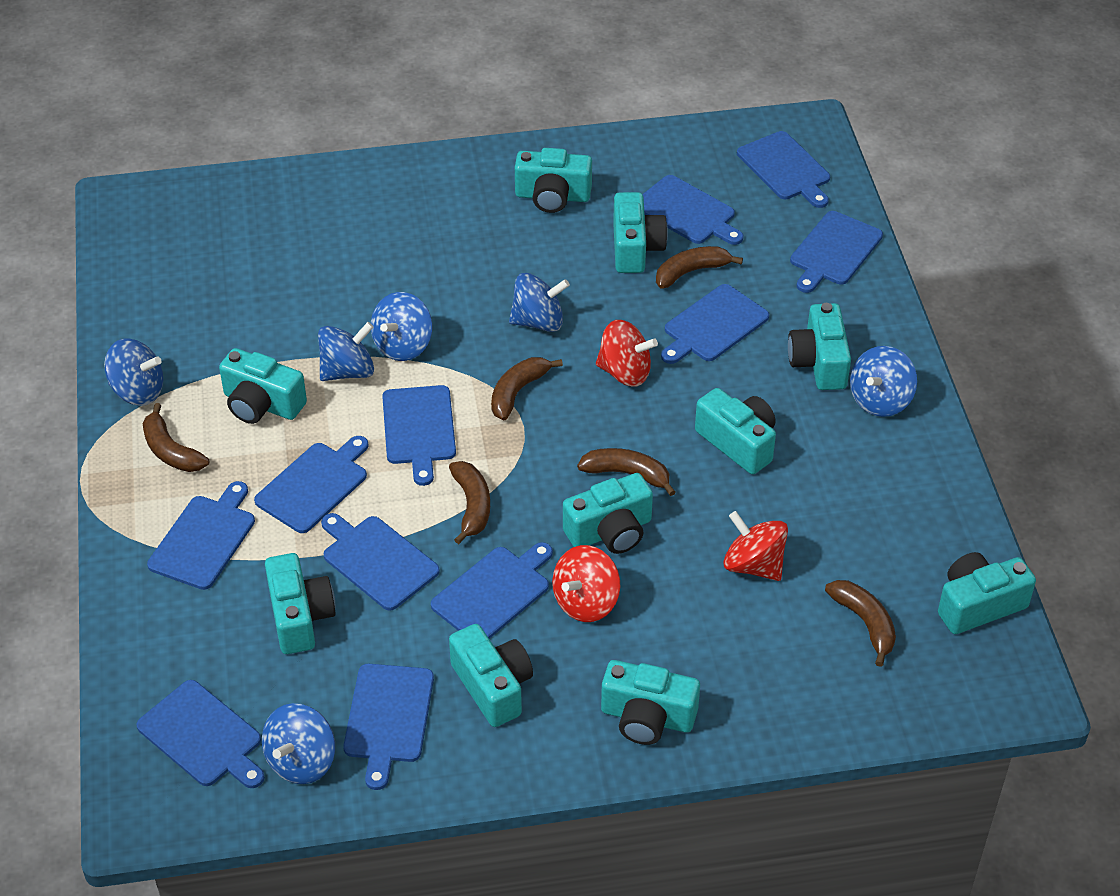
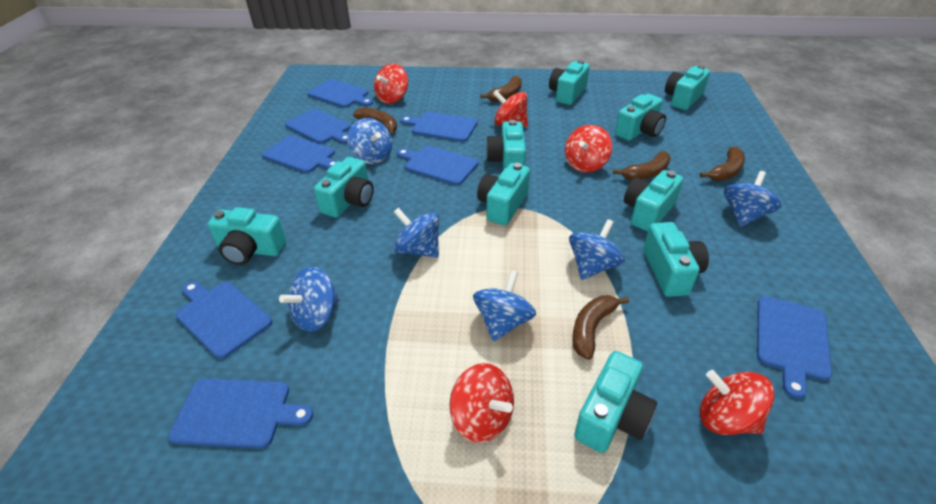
blue cutting board: 11 -> 8
brown banana: 6 -> 5
red spinning top: 3 -> 5

